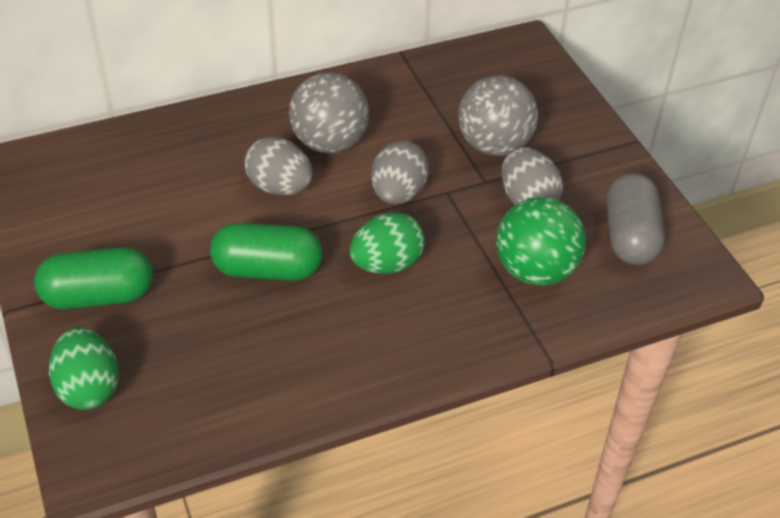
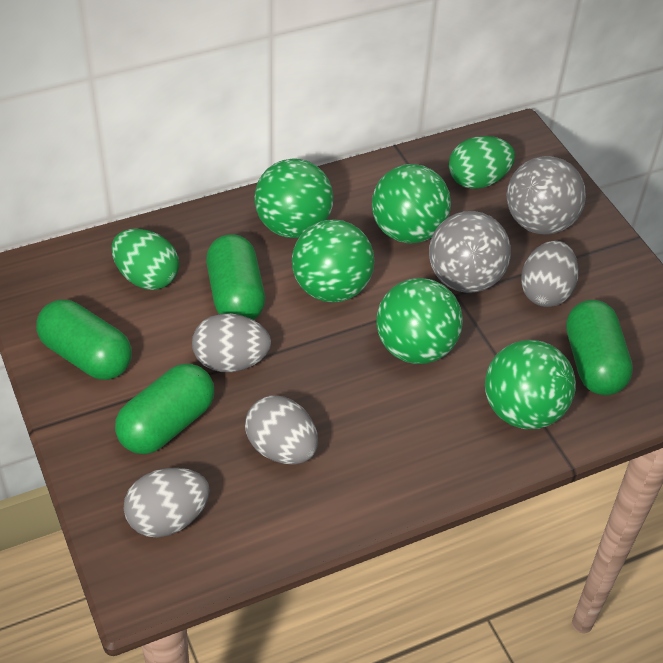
green ball: 1 -> 5
green capsule: 2 -> 4
grey capsule: 1 -> 0
grey egg: 3 -> 4

